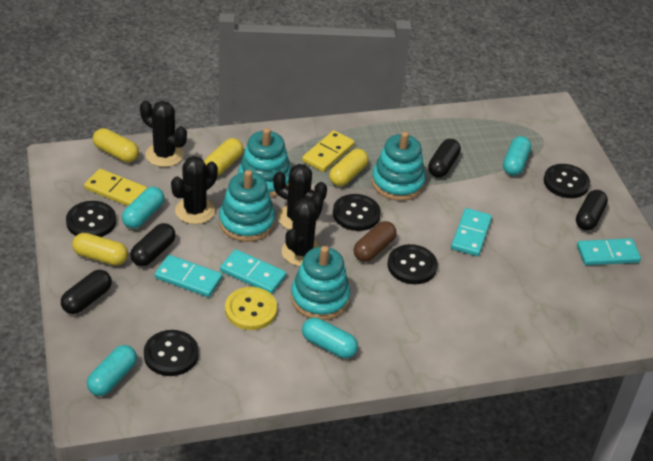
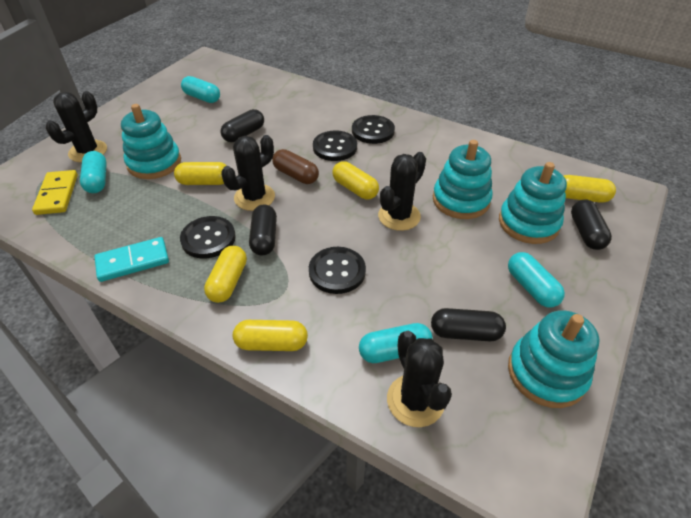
black button: 5 -> 4
turquoise domino: 4 -> 1
yellow button: 1 -> 0
yellow capsule: 4 -> 5
yellow domino: 2 -> 1

